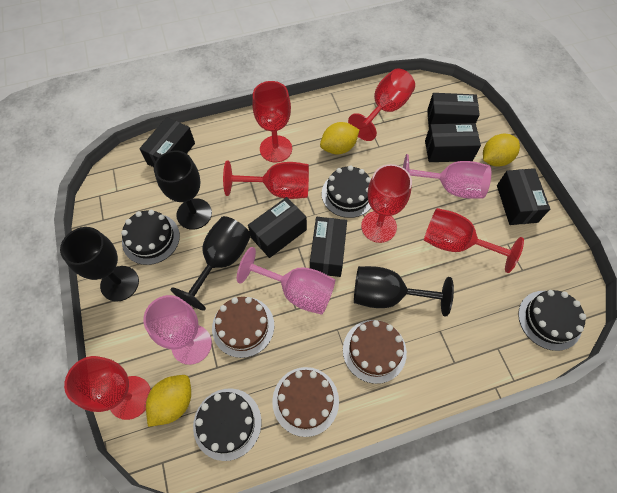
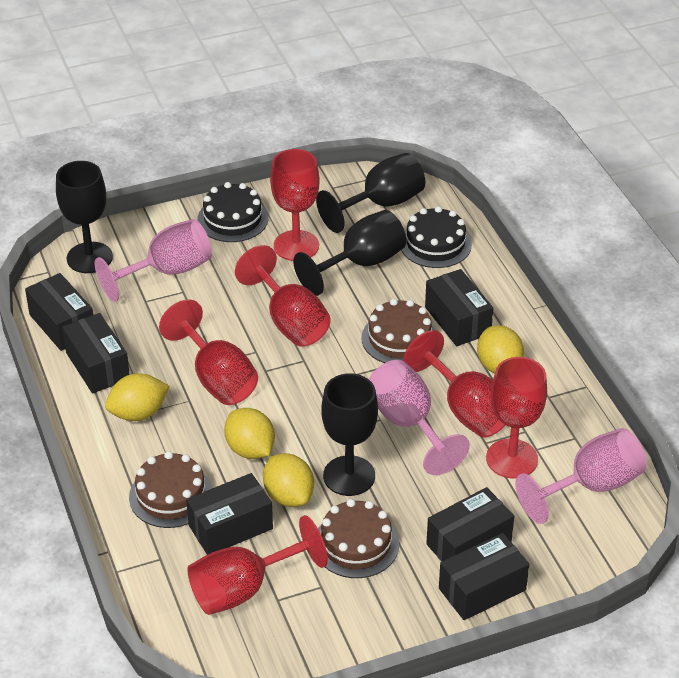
black cake: 4 -> 2
yellow lemon: 3 -> 4

